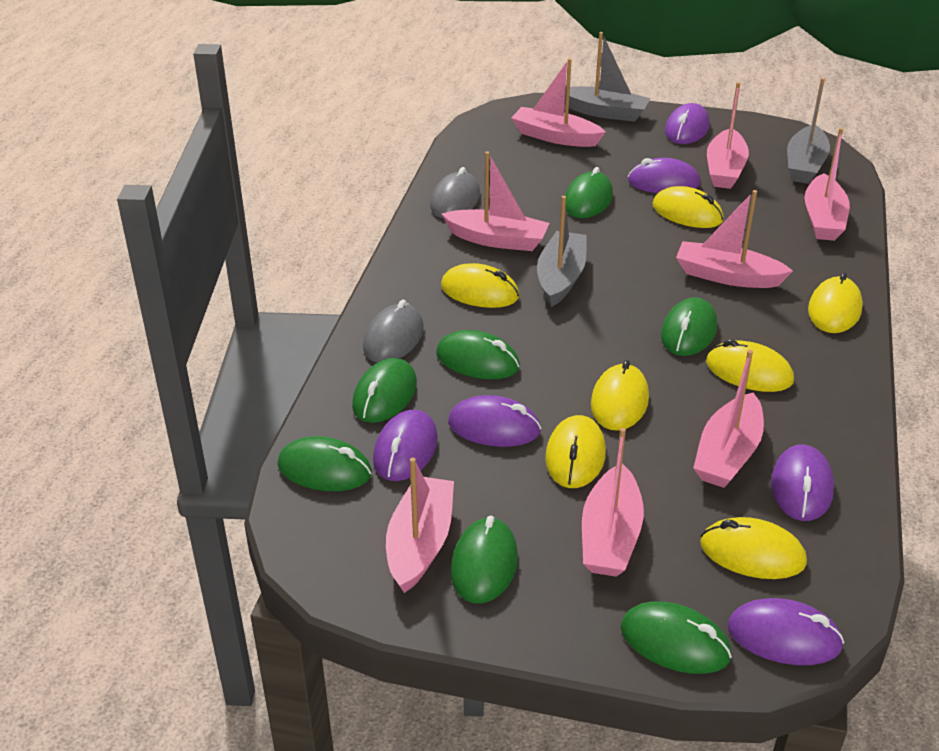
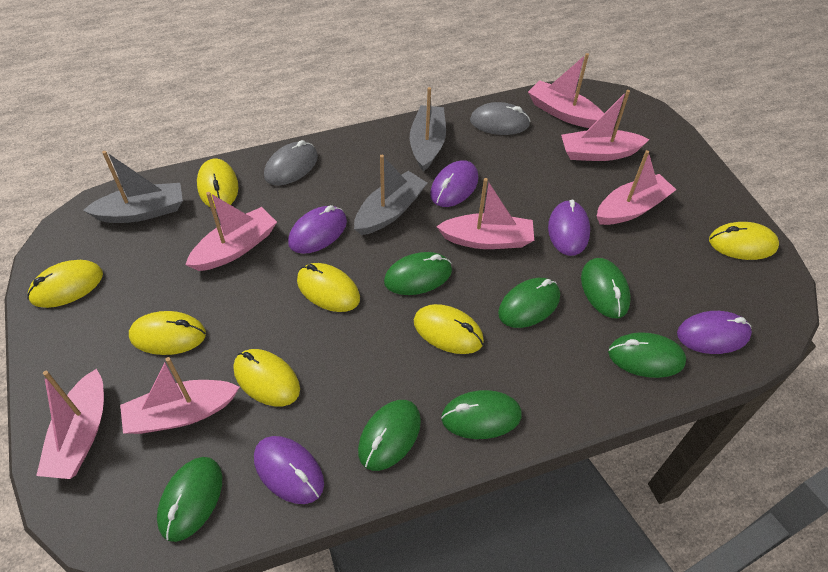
pink boat: 8 -> 7
purple mouse: 6 -> 5

